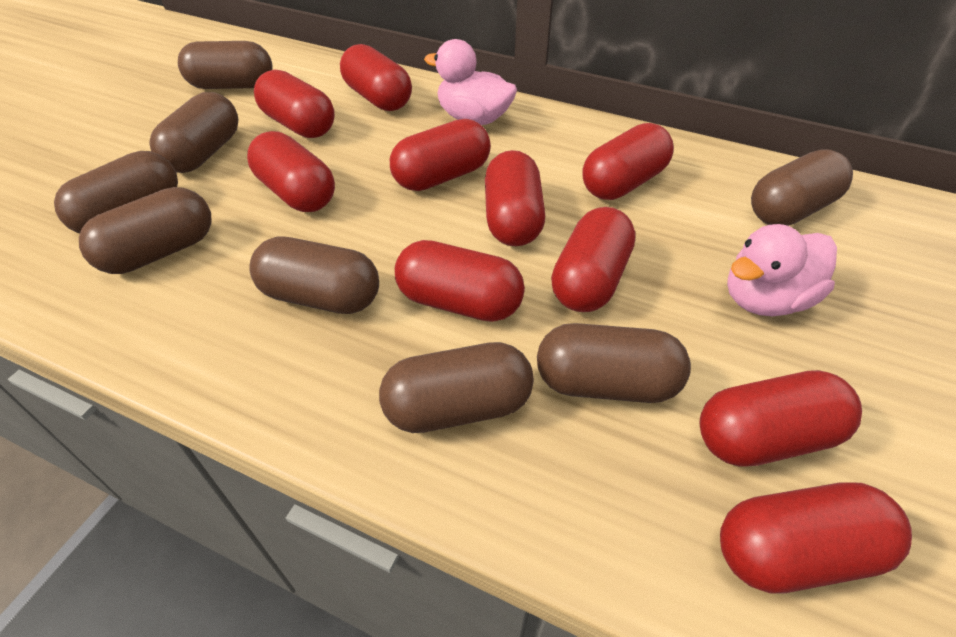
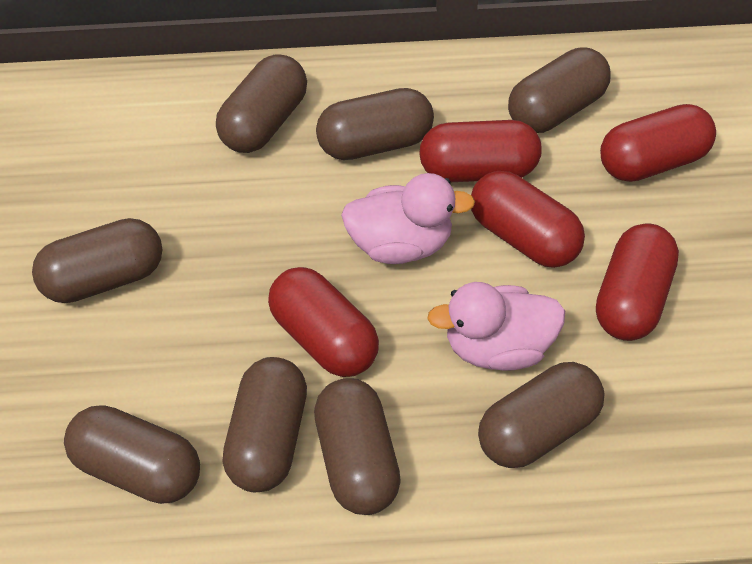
red capsule: 10 -> 5

